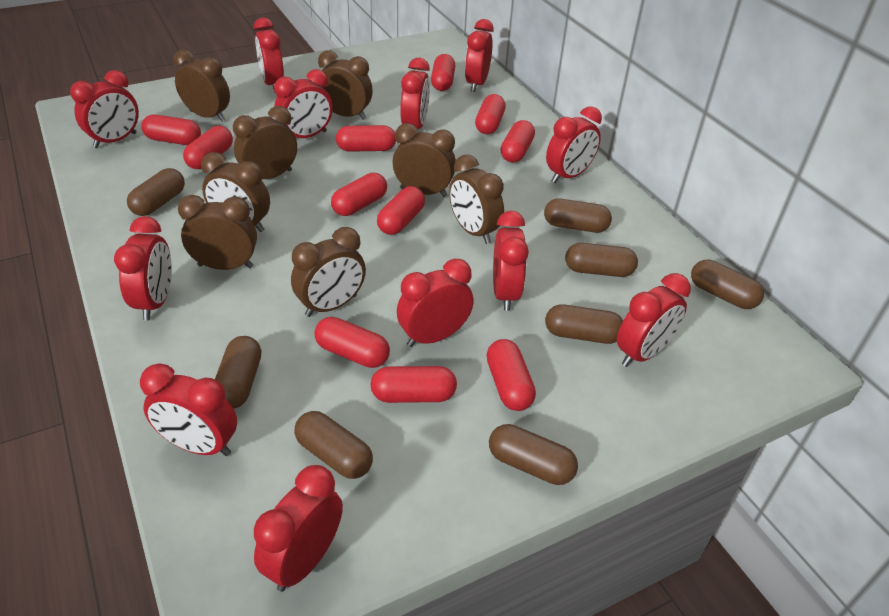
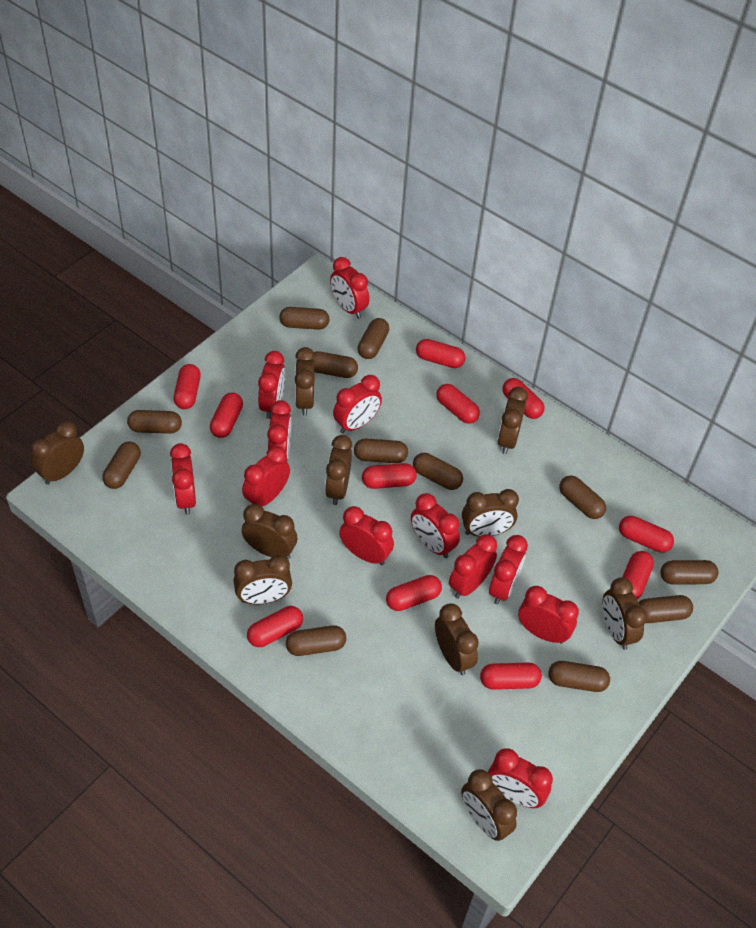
brown capsule: 8 -> 12
brown clock: 8 -> 10

